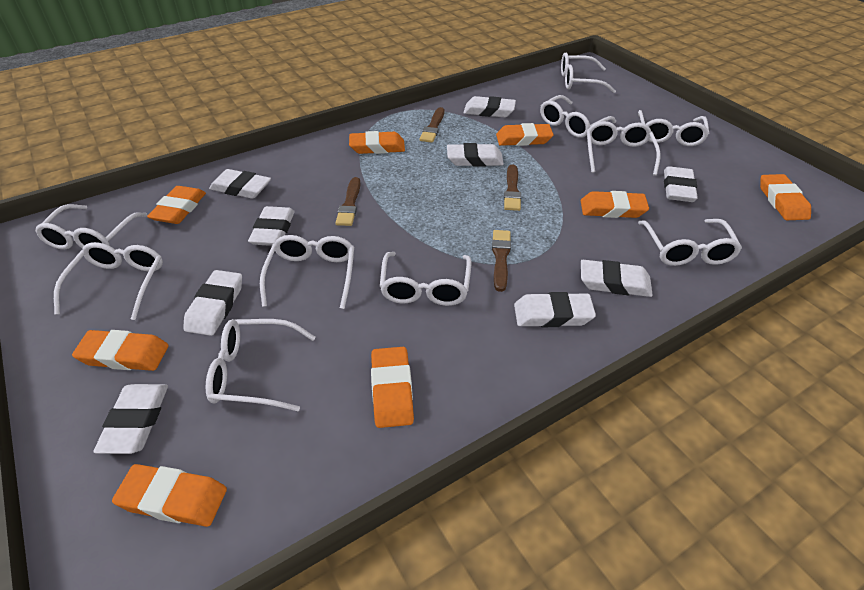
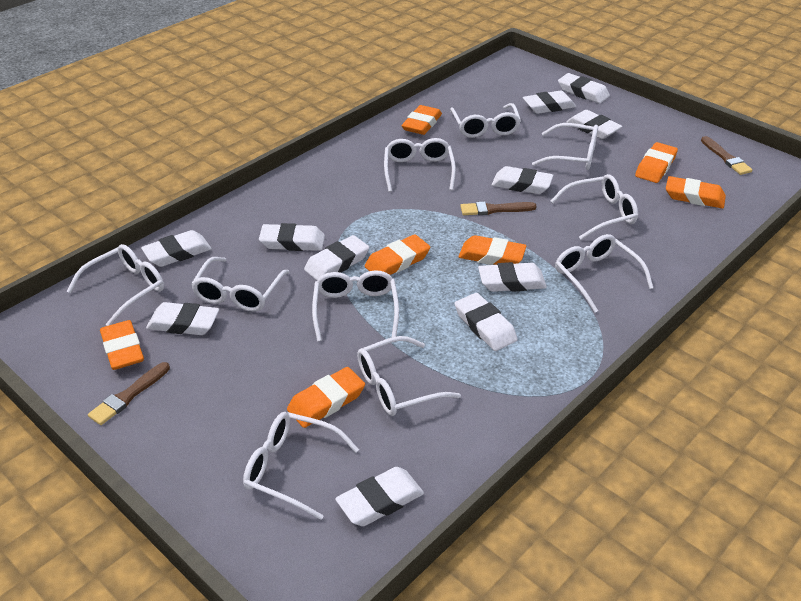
brown brush: 4 -> 3
orange eraser: 8 -> 7
white eraser: 9 -> 11

